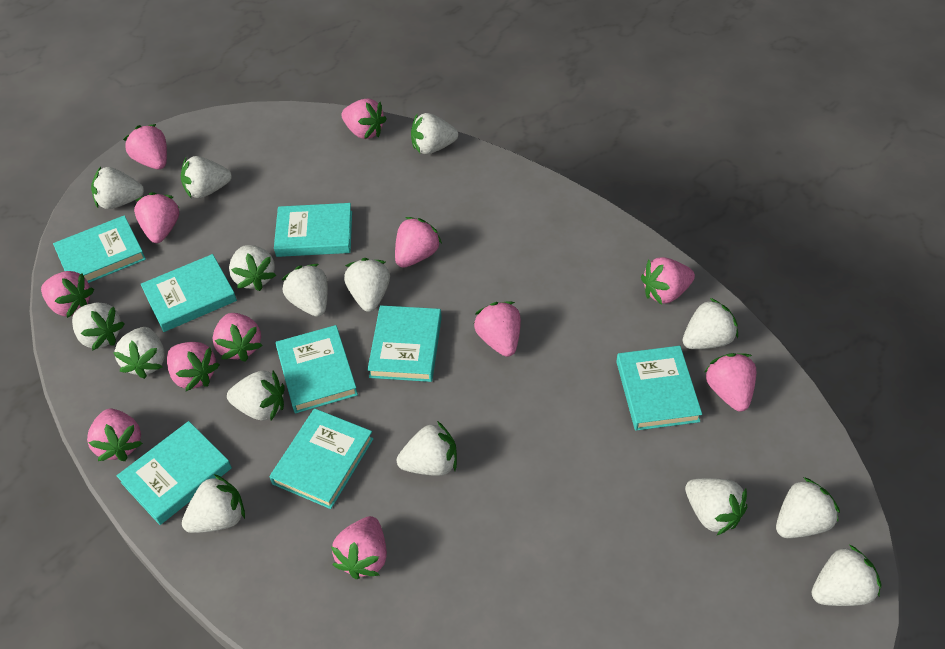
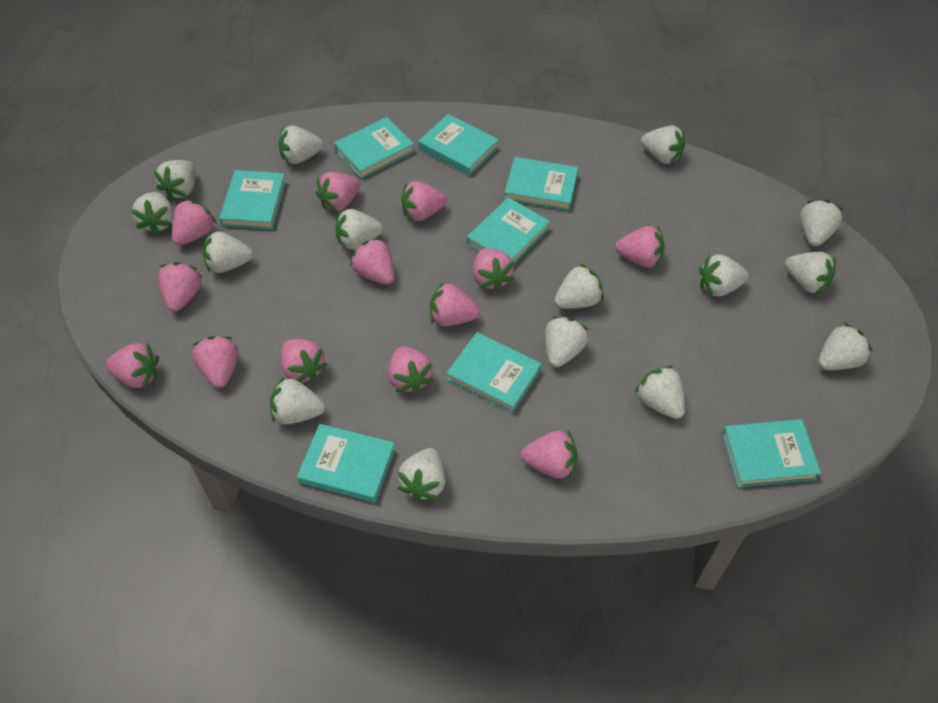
pink strawberry: 12 -> 13

